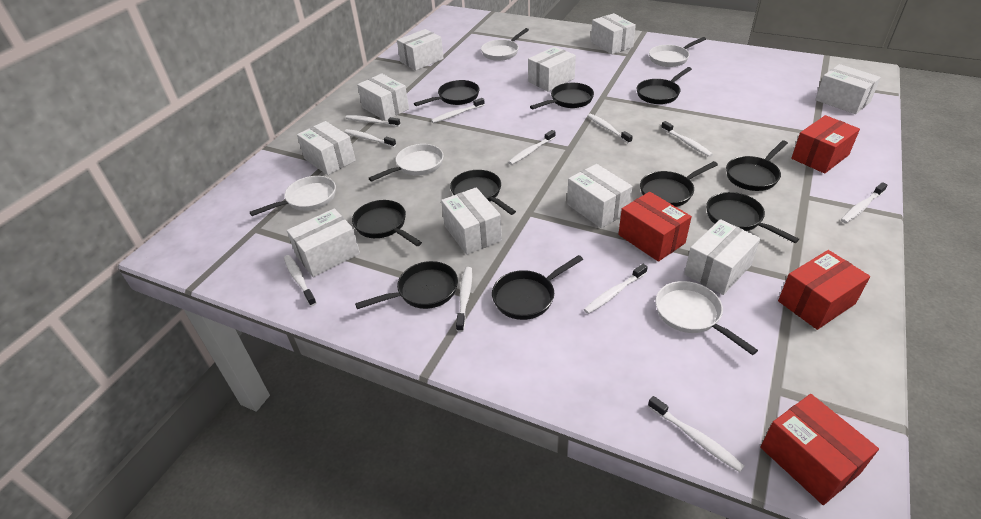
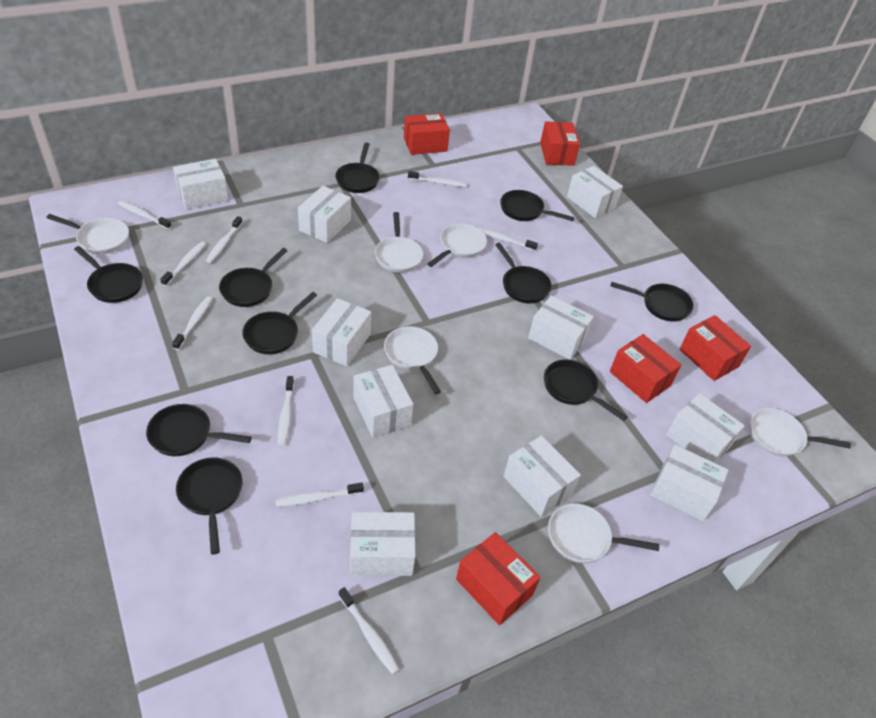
red box: 4 -> 5
white pan: 5 -> 6
white toothbrush: 11 -> 9

